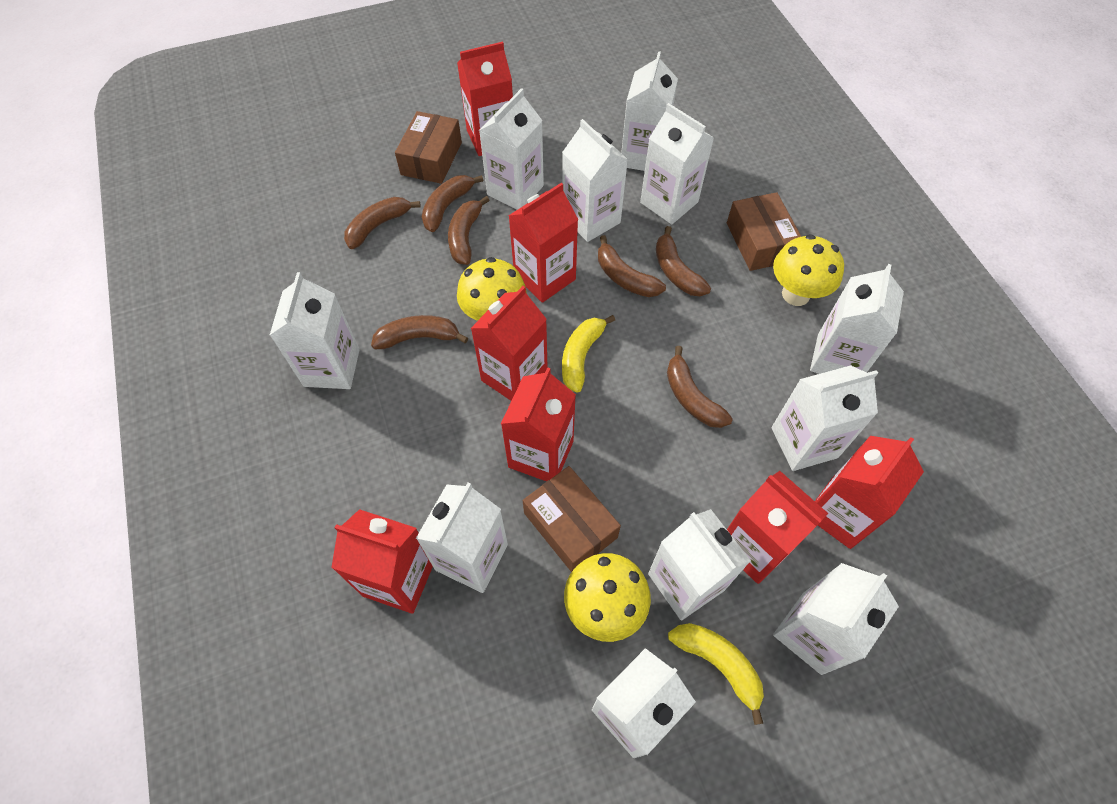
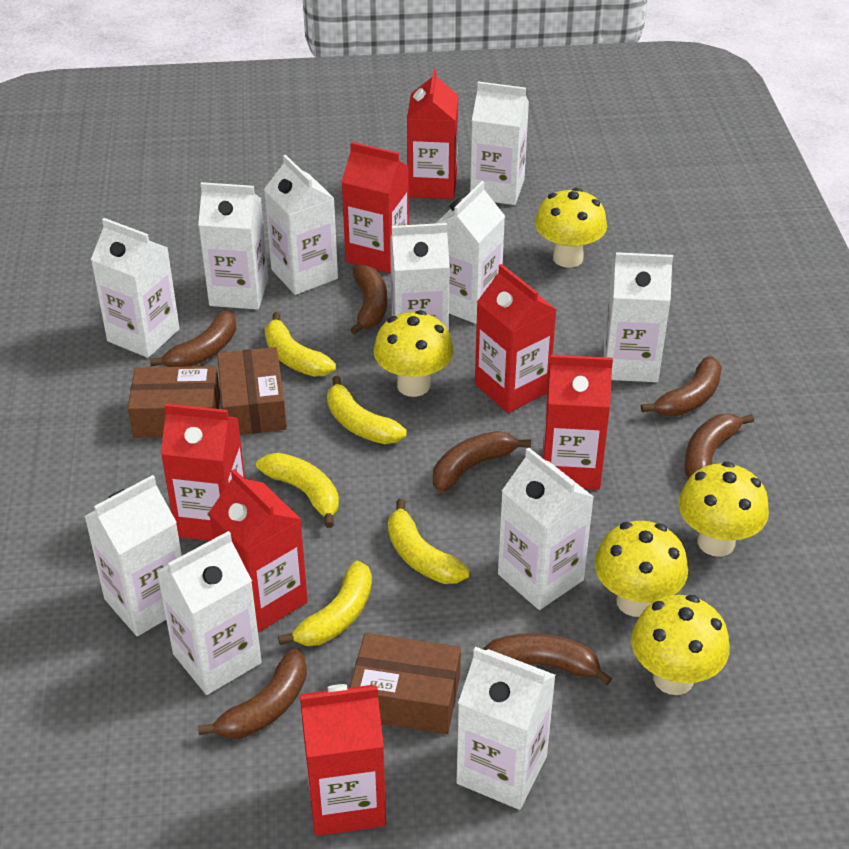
yellow banana: 2 -> 5
yellow mushroom: 3 -> 5

